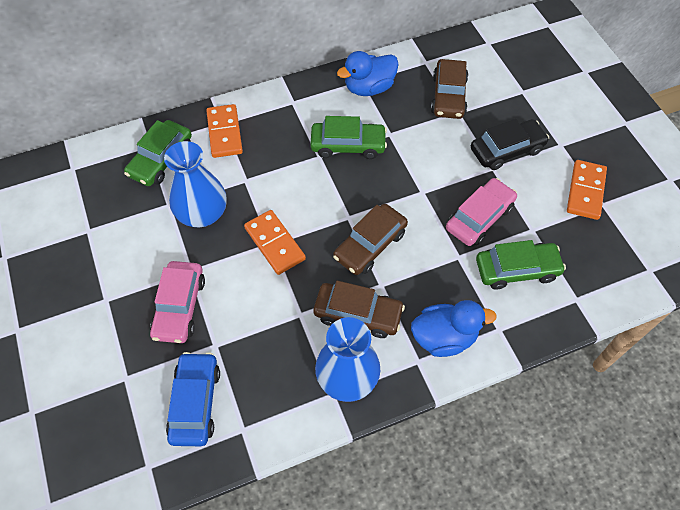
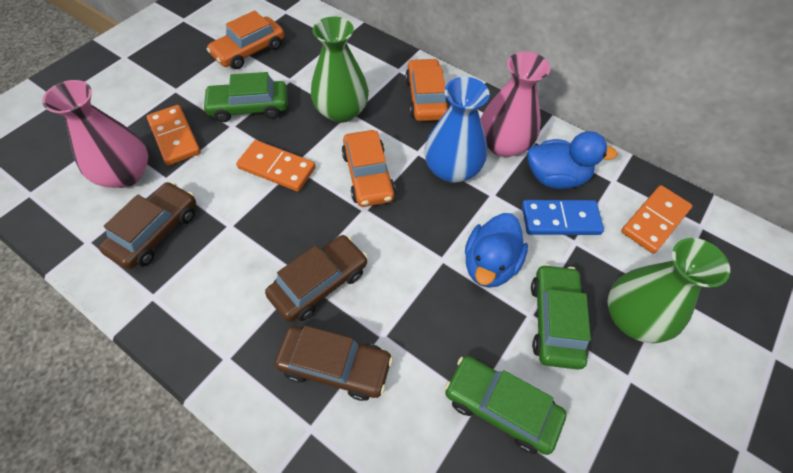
black car: 1 -> 0
blue car: 1 -> 0
blue domino: 0 -> 1
blue vase: 2 -> 1
green vase: 0 -> 2
orange car: 0 -> 3
pink car: 2 -> 0
pink vase: 0 -> 2

